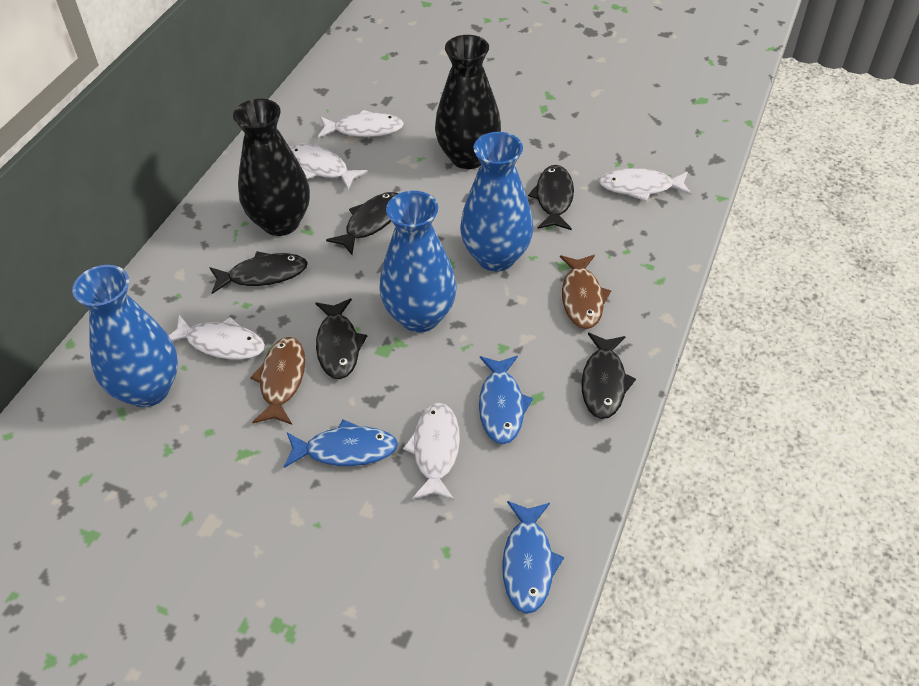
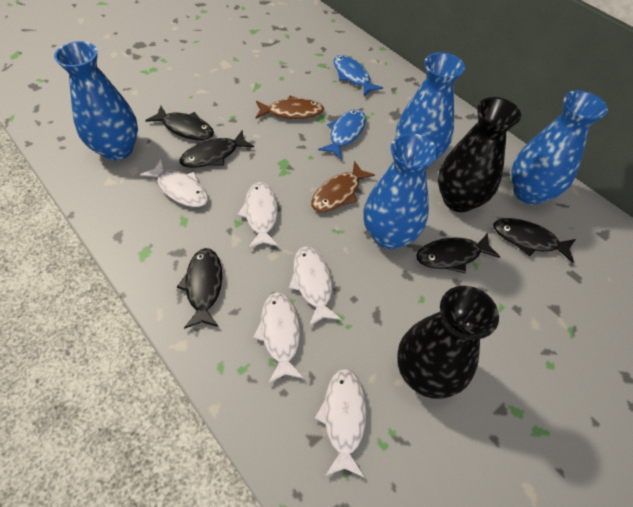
blue fish: 3 -> 2
blue vase: 3 -> 4

